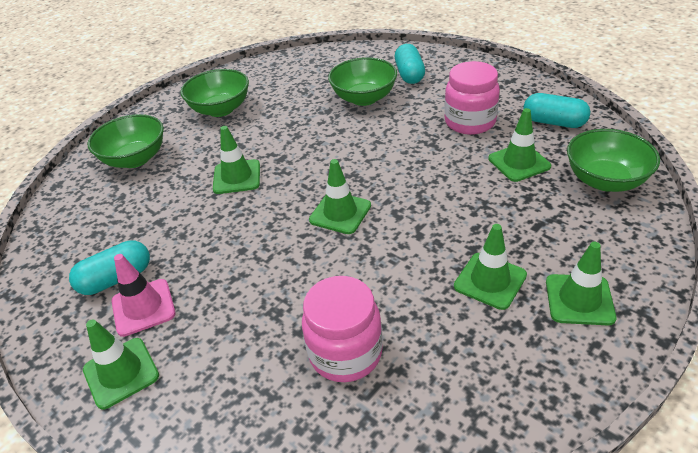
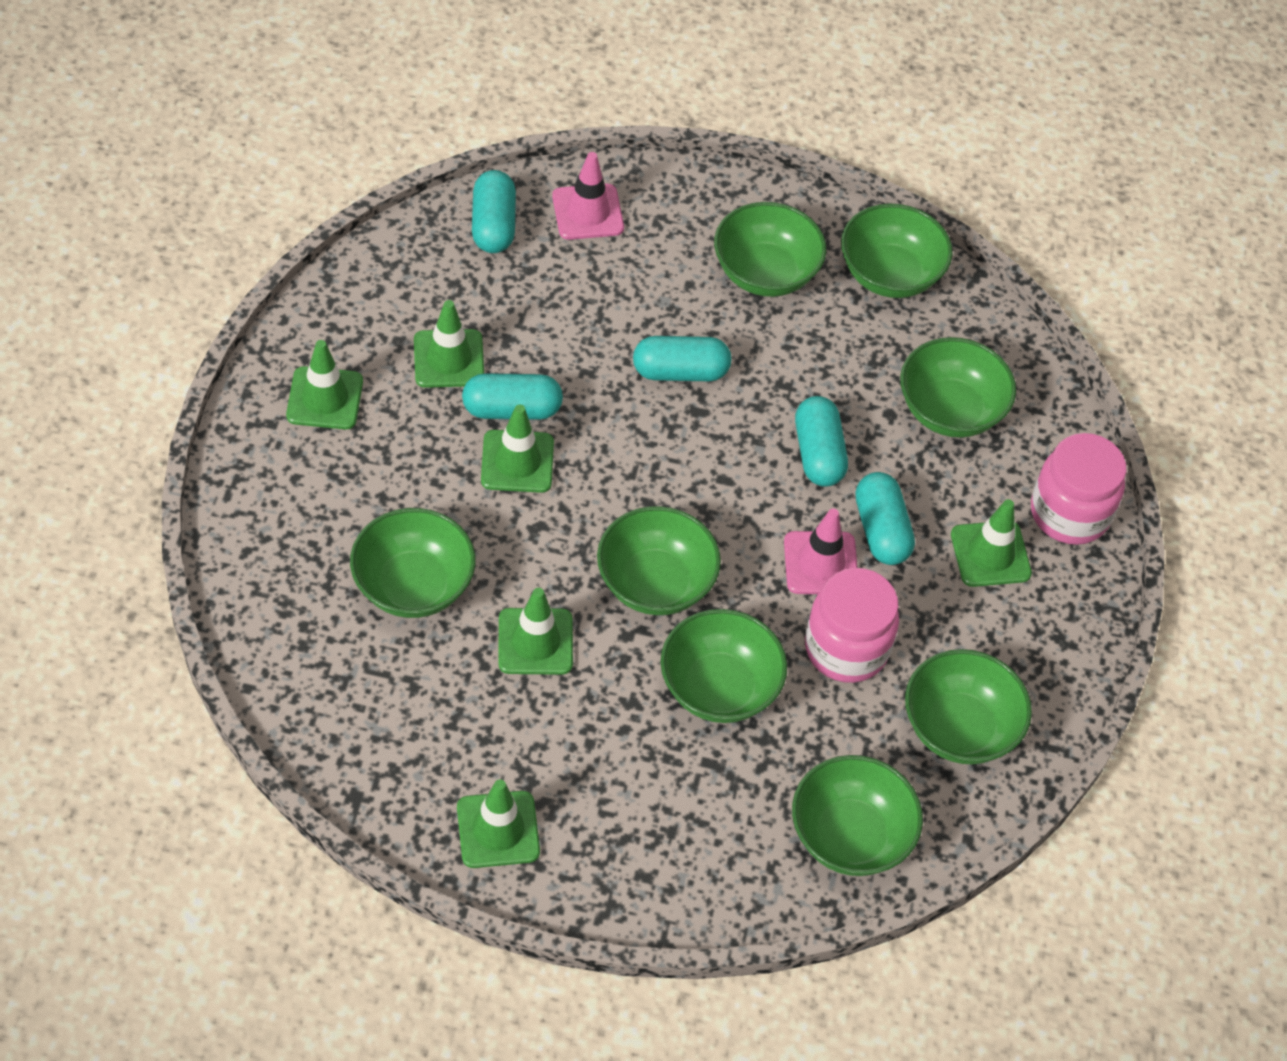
green bowl: 4 -> 8
pink traffic cone: 1 -> 2
turquoise capsule: 3 -> 5

